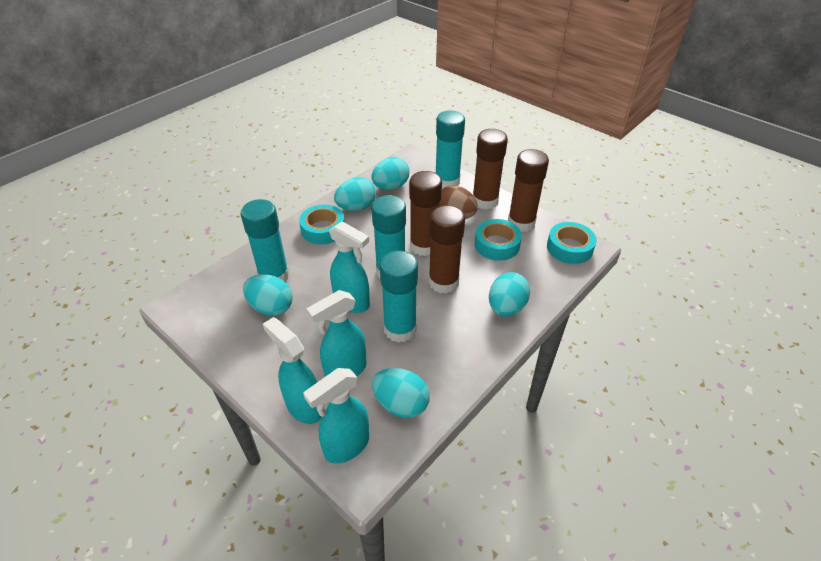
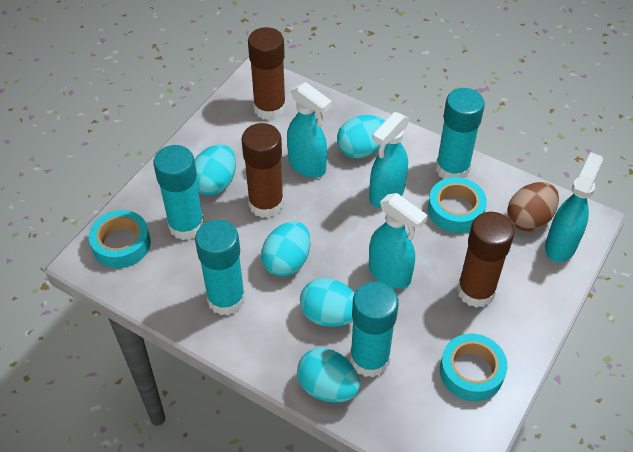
brown glue stick: 4 -> 3

